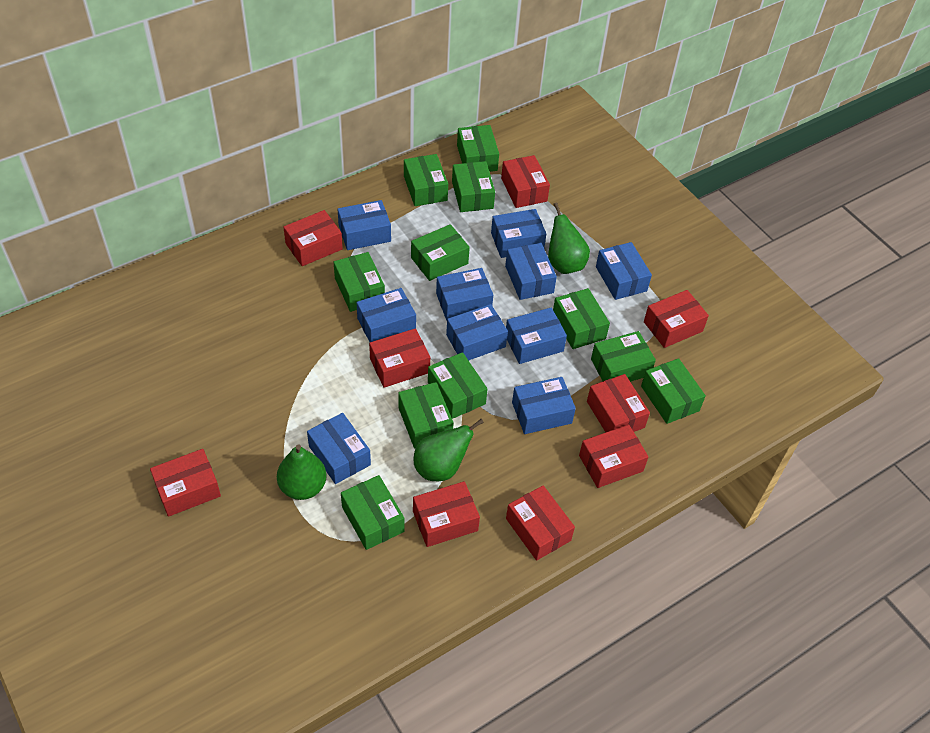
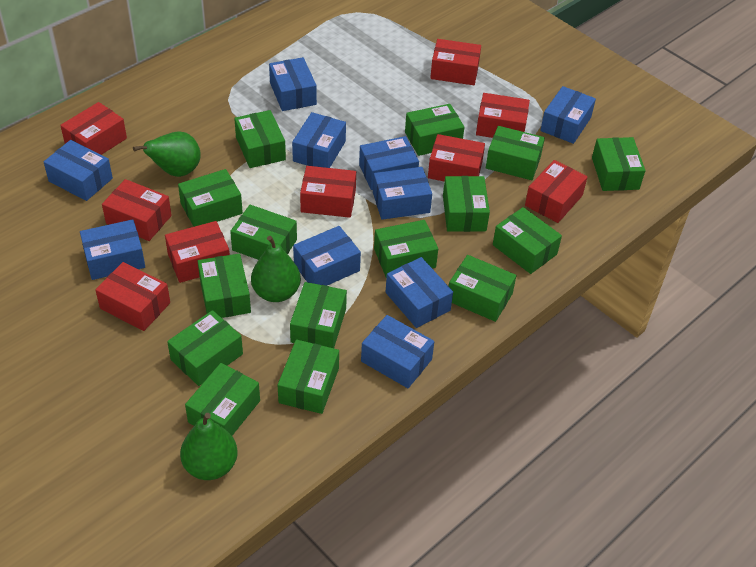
green box: 11 -> 15

